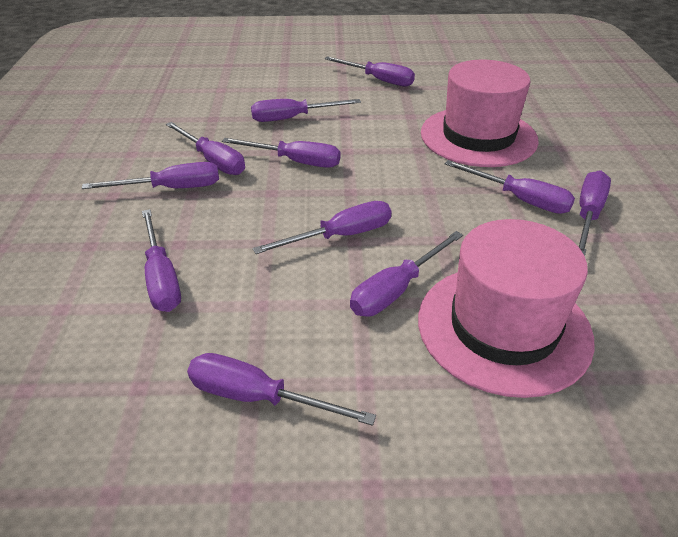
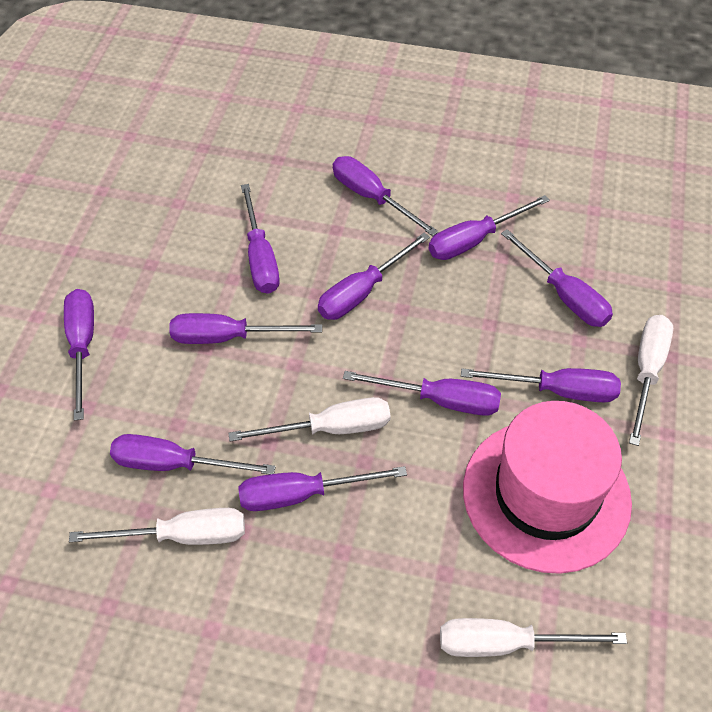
pink hat: 2 -> 1
white screwdriver: 0 -> 4

